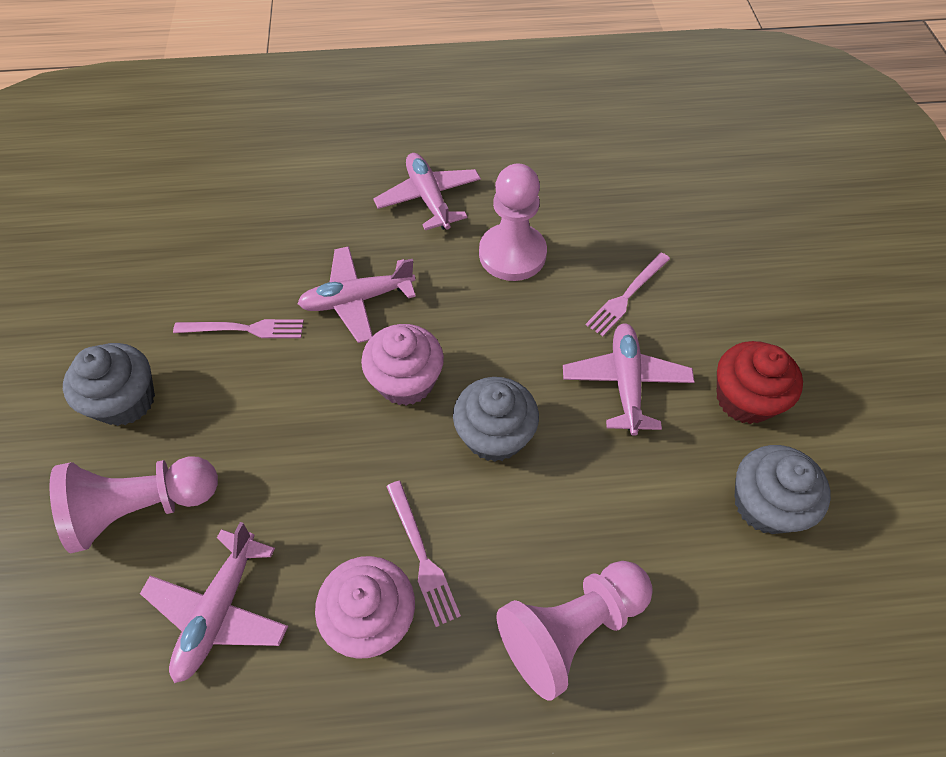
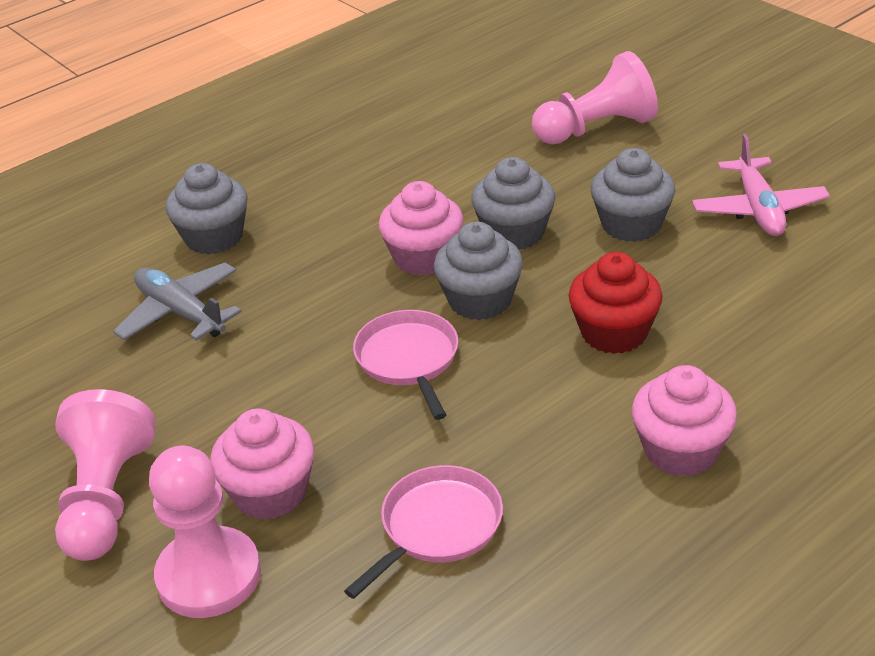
grey cupcake: 3 -> 4
grey plane: 0 -> 1
pink cupcake: 2 -> 3
pink fork: 3 -> 0
pink pan: 0 -> 2
pink plane: 4 -> 1

